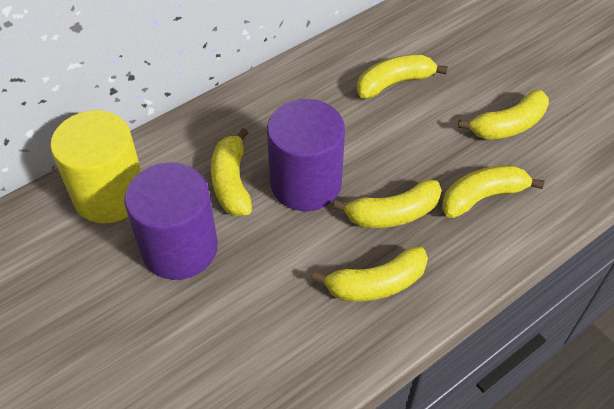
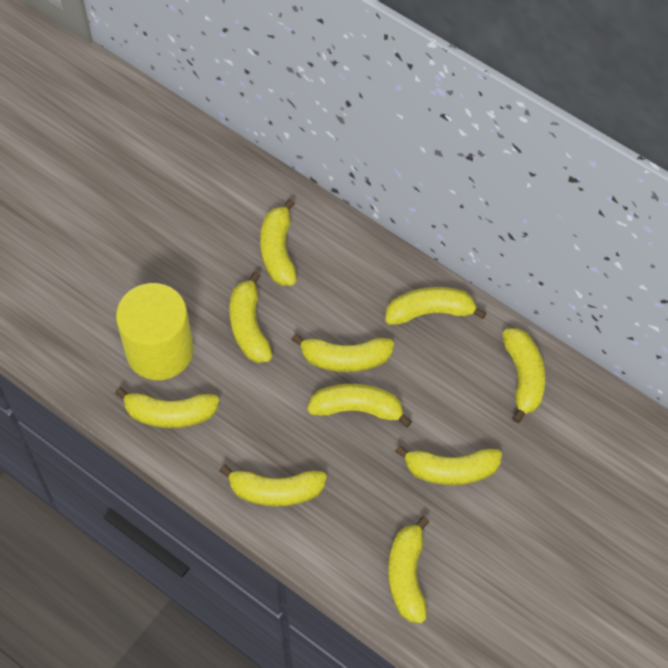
purple cylinder: 2 -> 0
yellow banana: 6 -> 10

